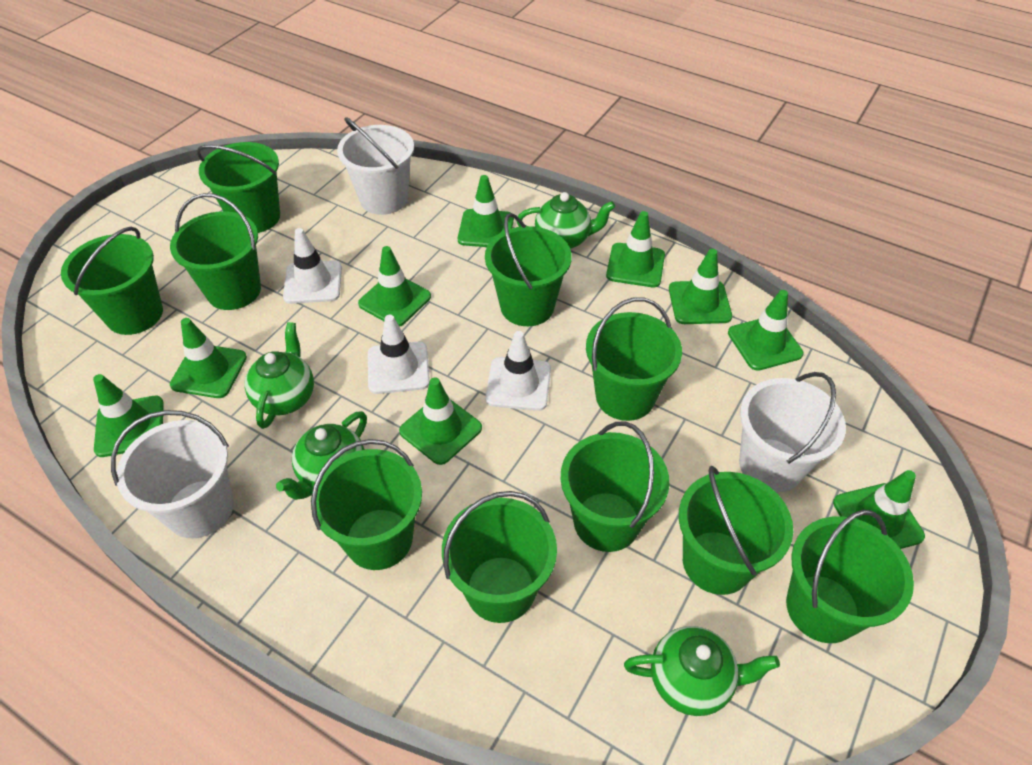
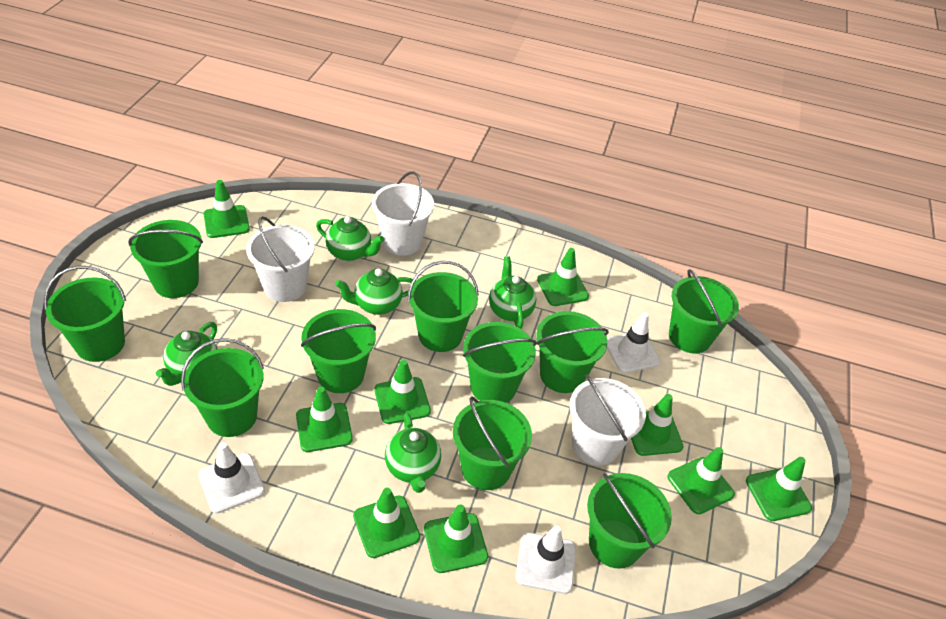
green teapot: 4 -> 5

